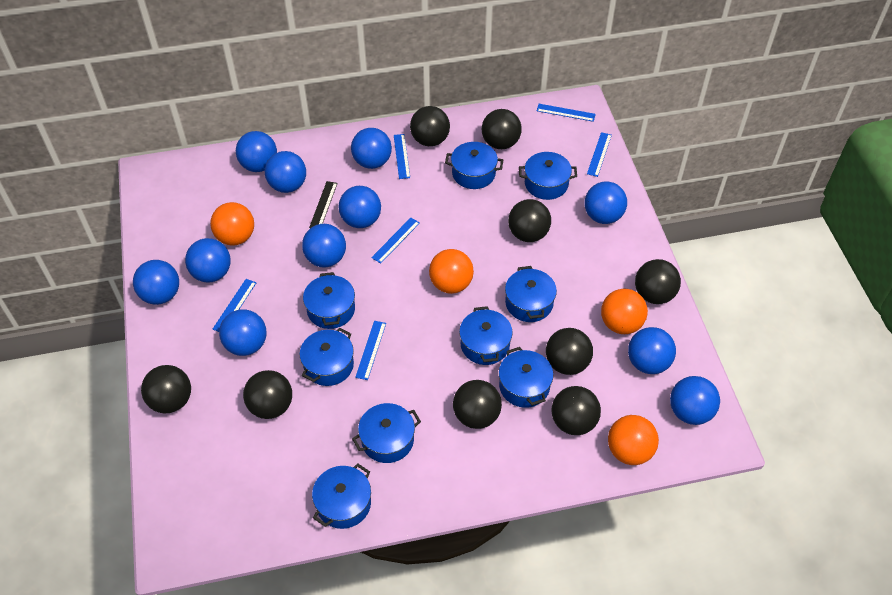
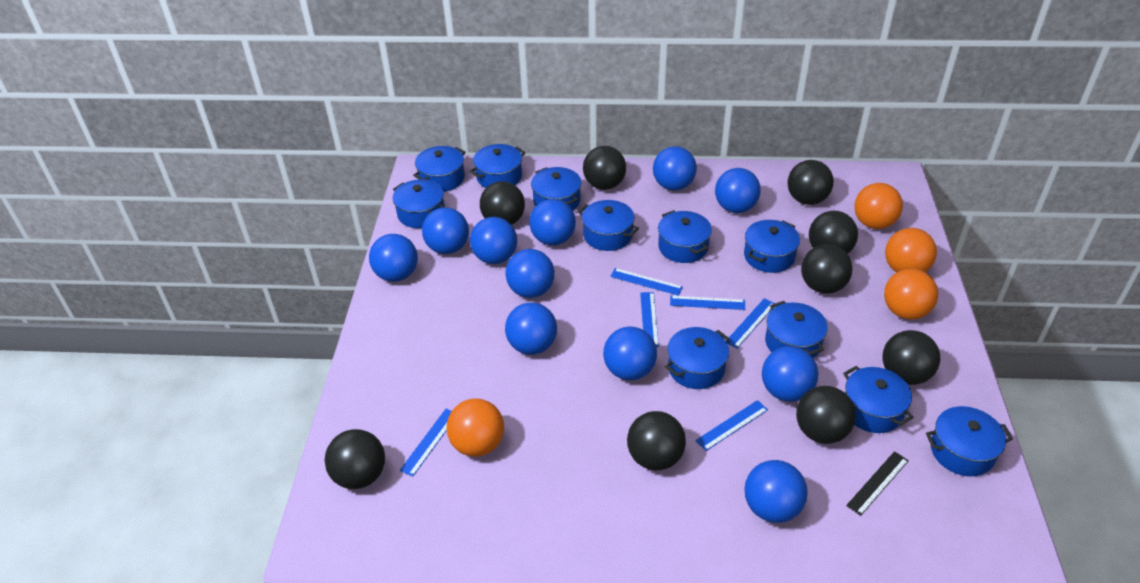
blue pot: 9 -> 11

